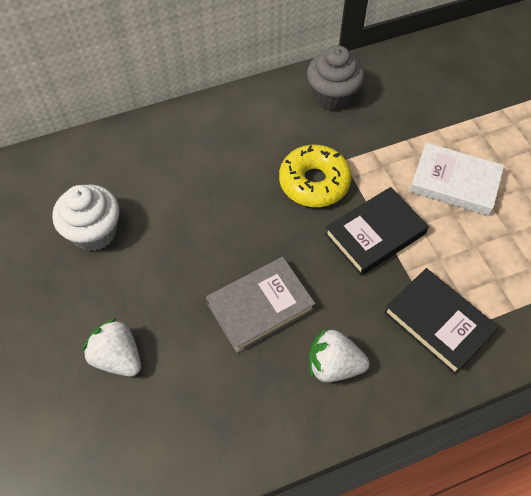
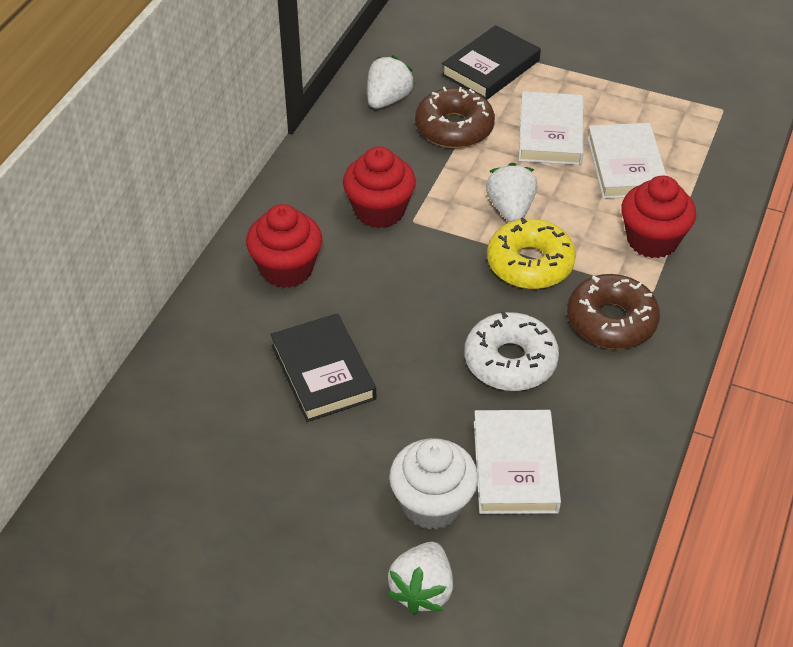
brown donut: 0 -> 2
grey book: 1 -> 0
grey cupcake: 1 -> 0
red cupcake: 0 -> 3
white book: 1 -> 3
white donut: 0 -> 1
white strawberry: 2 -> 3

